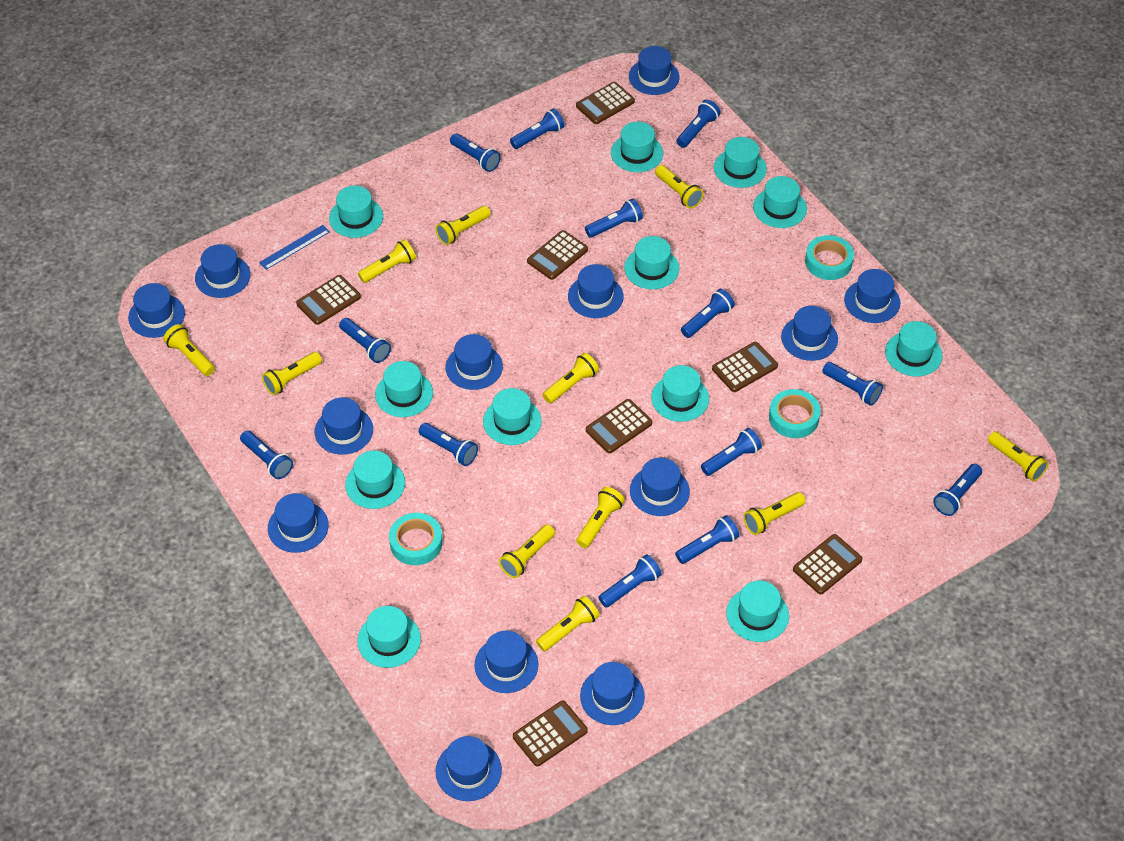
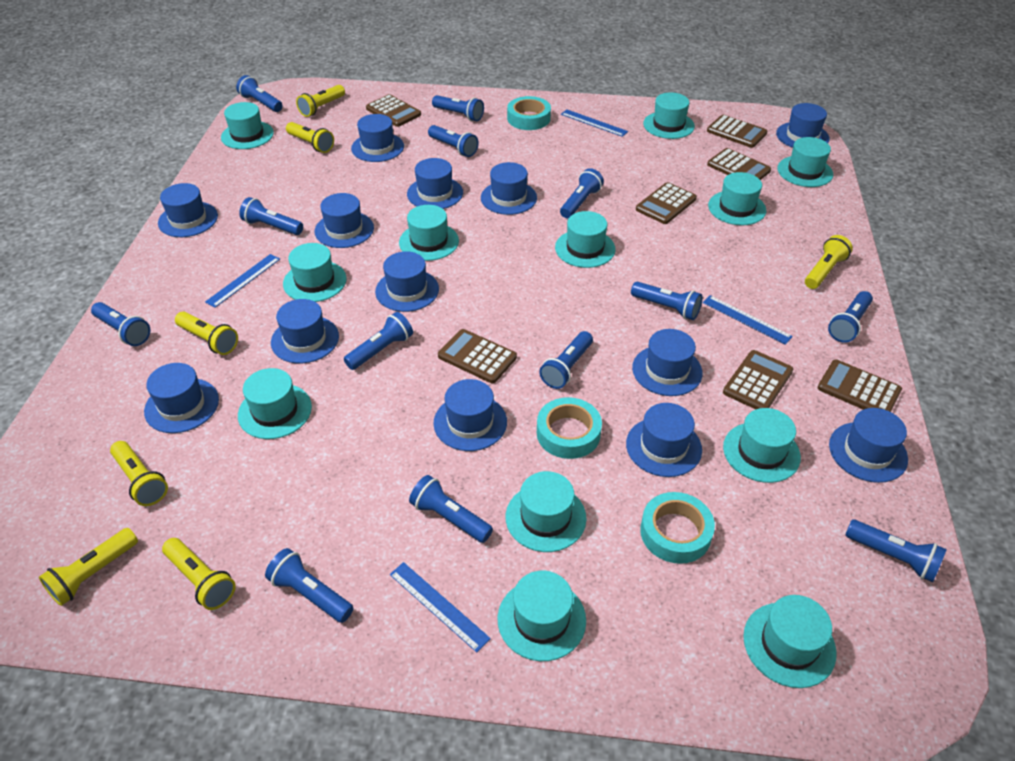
blue ruler: 1 -> 4
yellow flashlight: 11 -> 7

